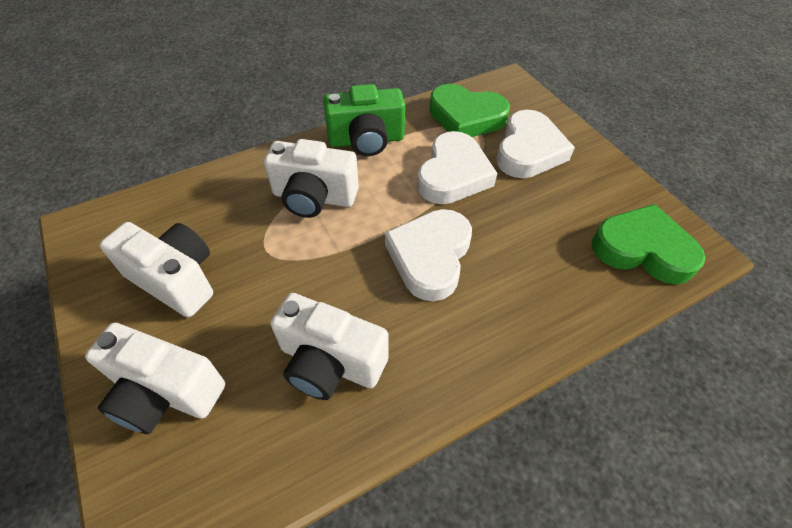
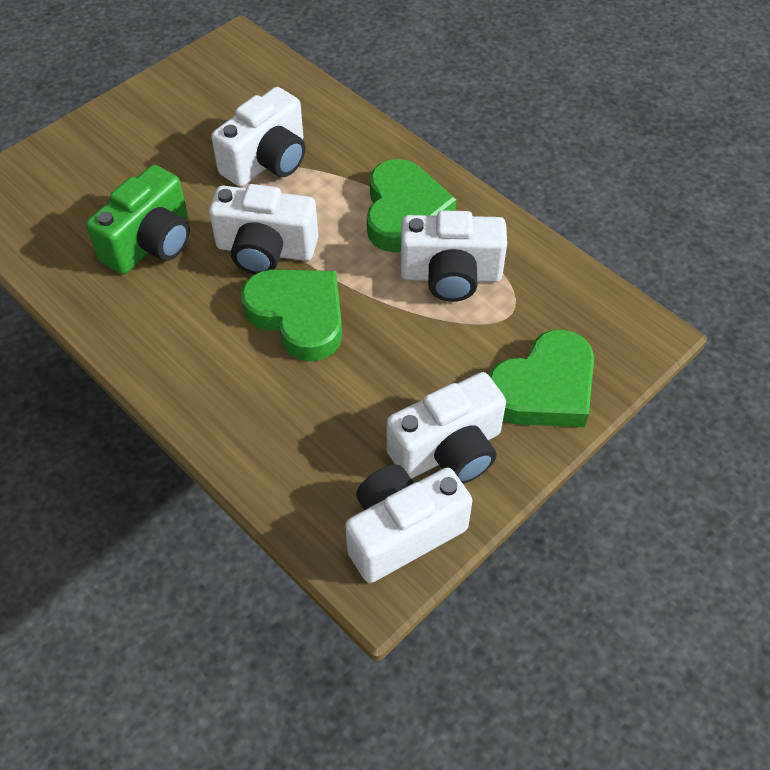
green heart: 2 -> 3
white camera: 4 -> 5
white heart: 3 -> 0

